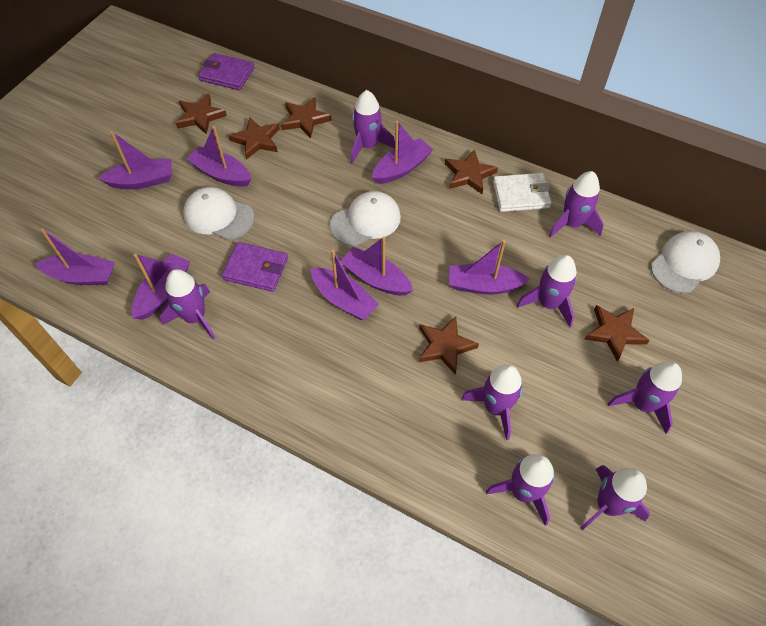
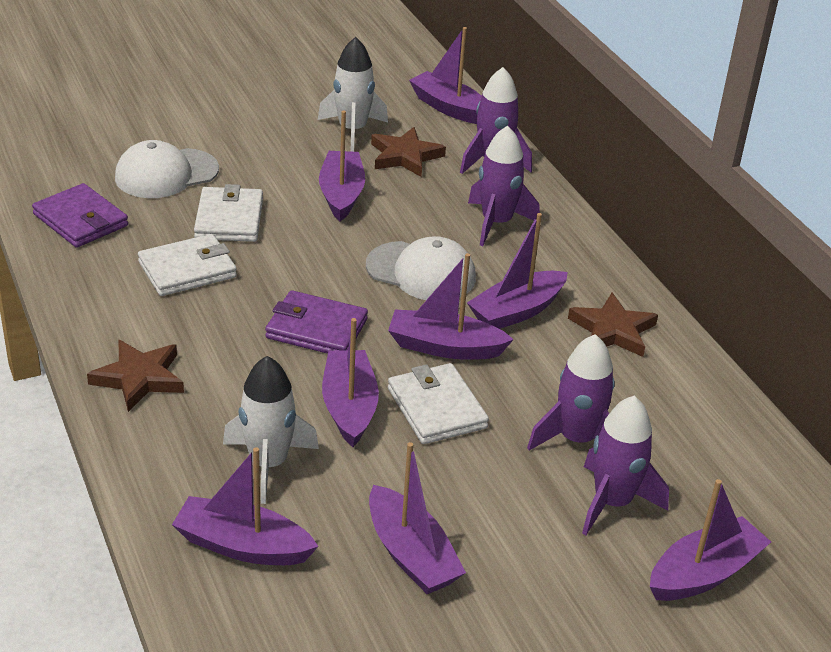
brown star: 6 -> 3
purple rocket: 8 -> 4
white cap: 3 -> 2
white rocket: 0 -> 2
white wallet: 1 -> 3

